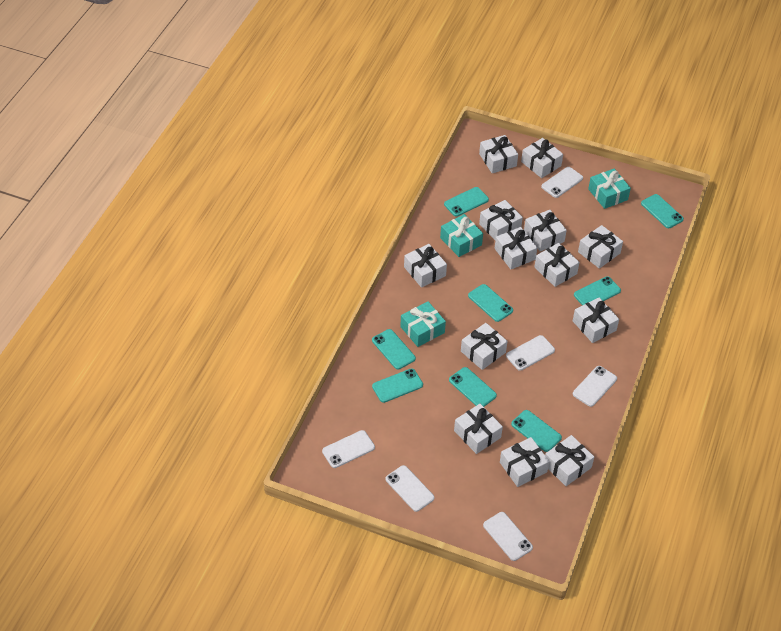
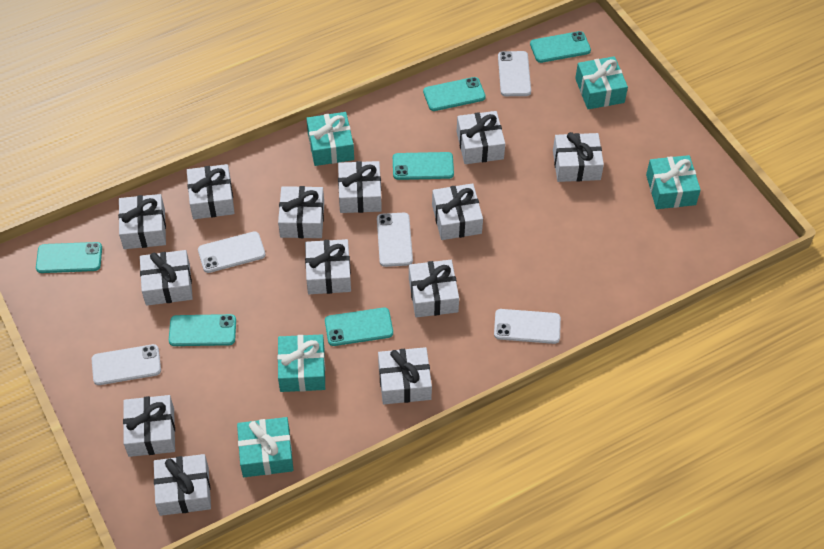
turquoise gift: 3 -> 5
turquoise phone: 8 -> 6
white phone: 6 -> 5

